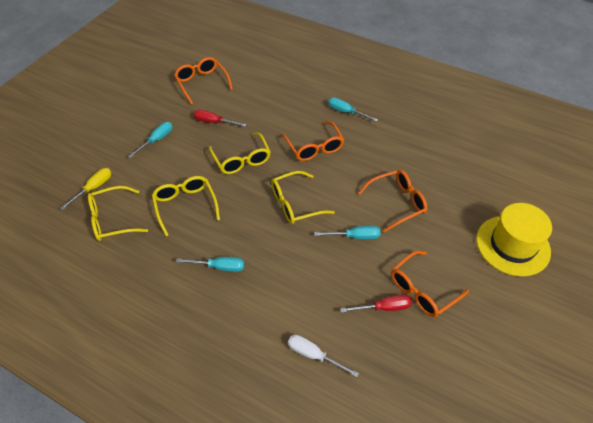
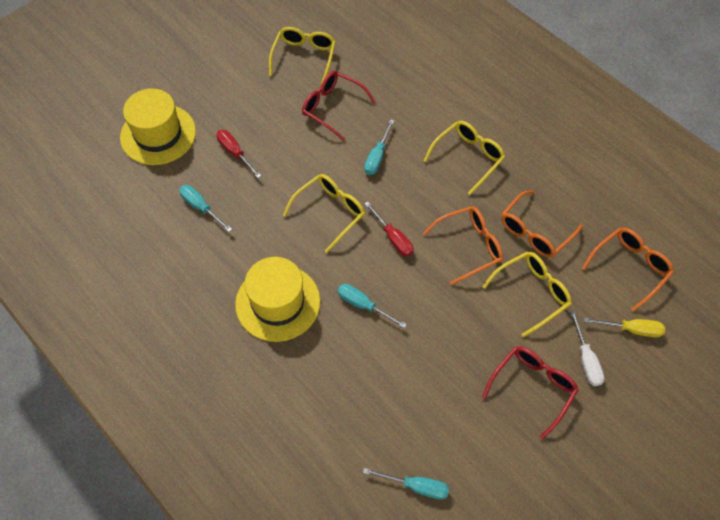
orange glasses: 4 -> 3
red glasses: 0 -> 2
yellow hat: 1 -> 2

